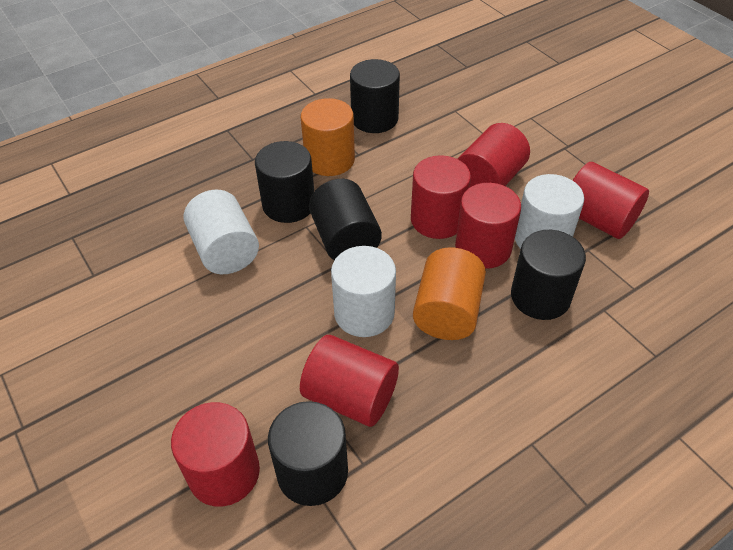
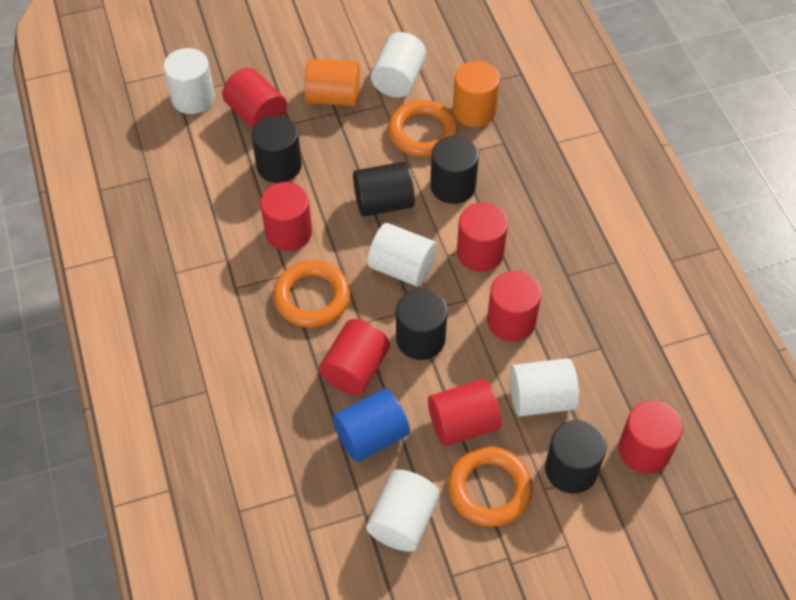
blue cylinder: 0 -> 1
orange ring: 0 -> 3
red cylinder: 6 -> 7
white cylinder: 3 -> 5

